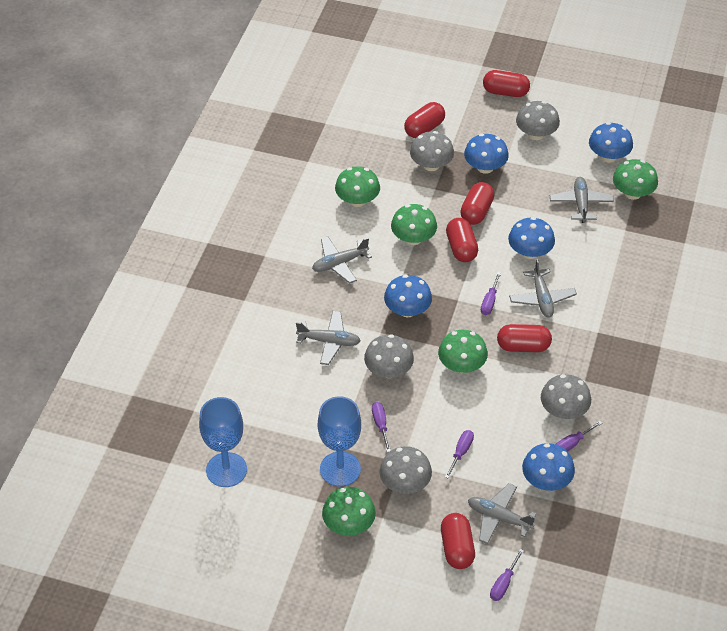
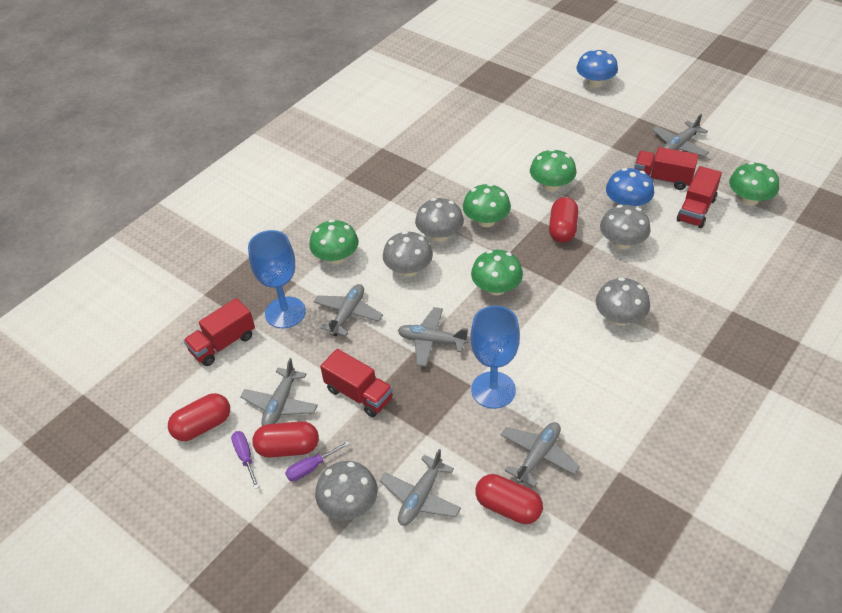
blue mushroom: 5 -> 2
grey plane: 5 -> 6
purple screwdriver: 5 -> 2
red capsule: 6 -> 4
red truck: 0 -> 4

